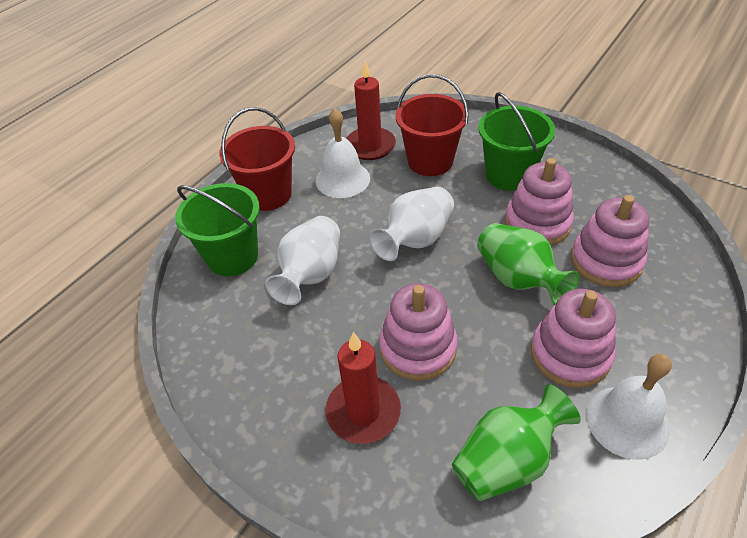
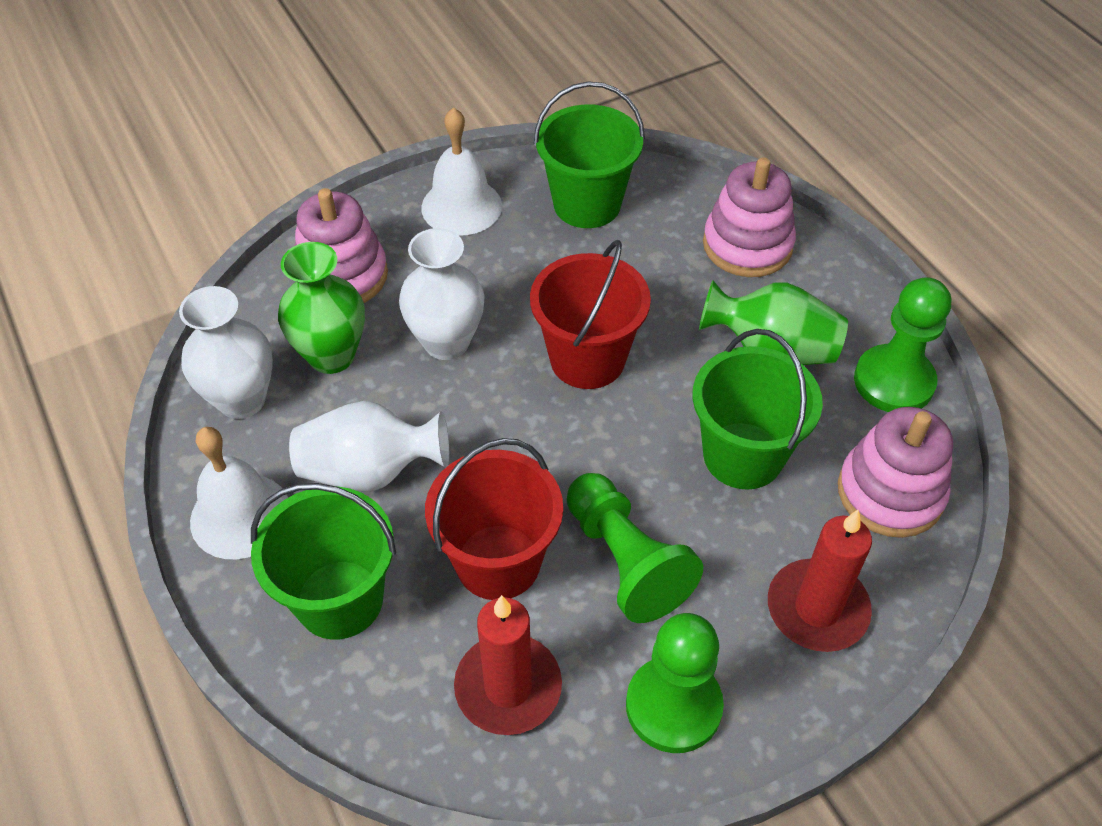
green bucket: 2 -> 3
green pawn: 0 -> 3
pink stacking toy: 4 -> 3
white vase: 2 -> 3

